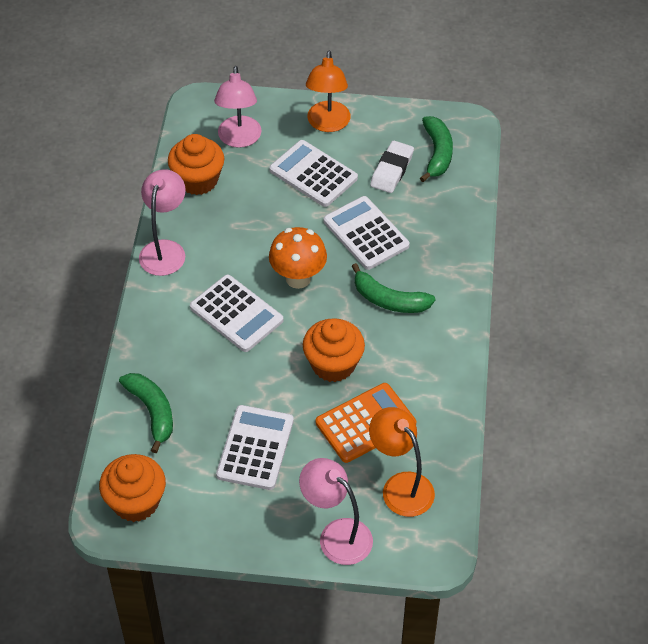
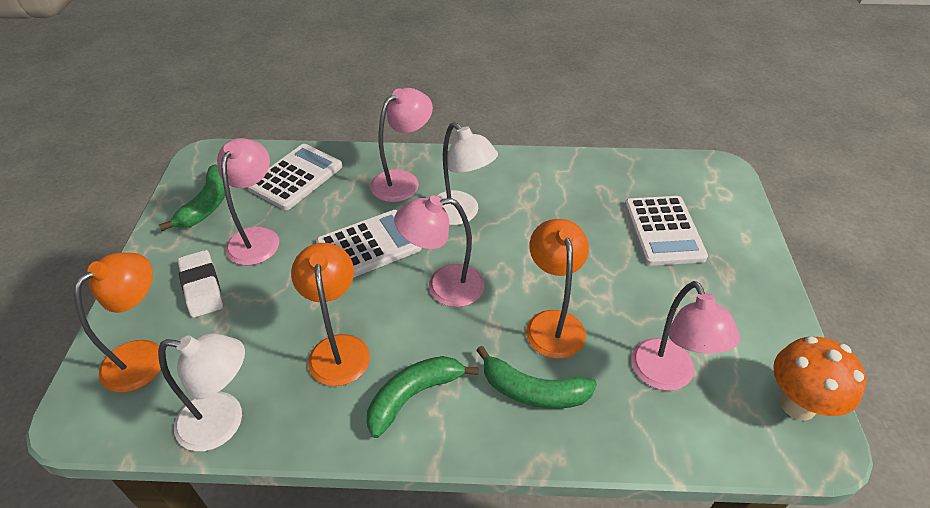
orange calculator: 1 -> 0
orange cupcake: 3 -> 0
orange lamp: 2 -> 3
pink lamp: 3 -> 4
white calculator: 4 -> 3
white lamp: 0 -> 2

